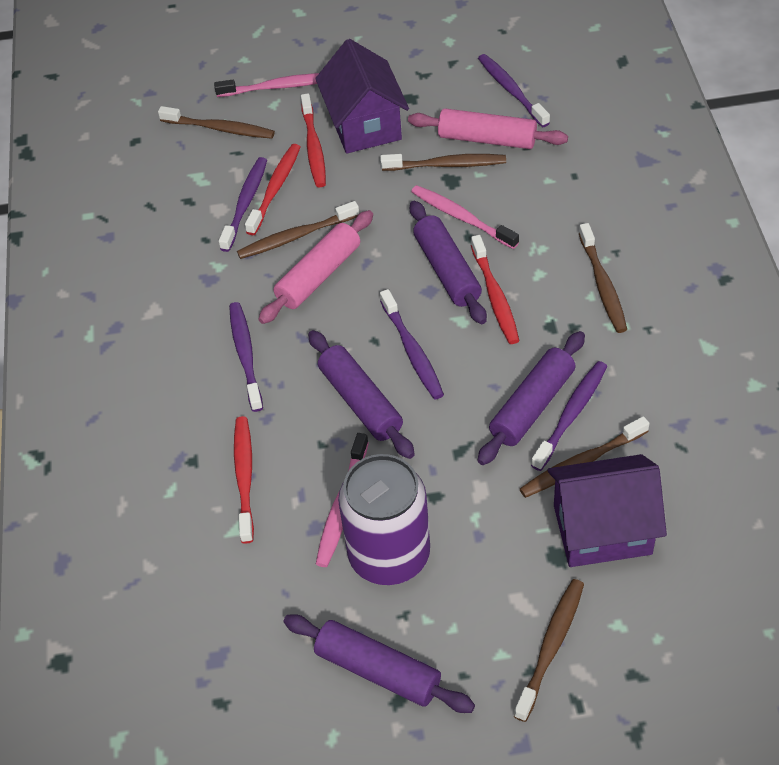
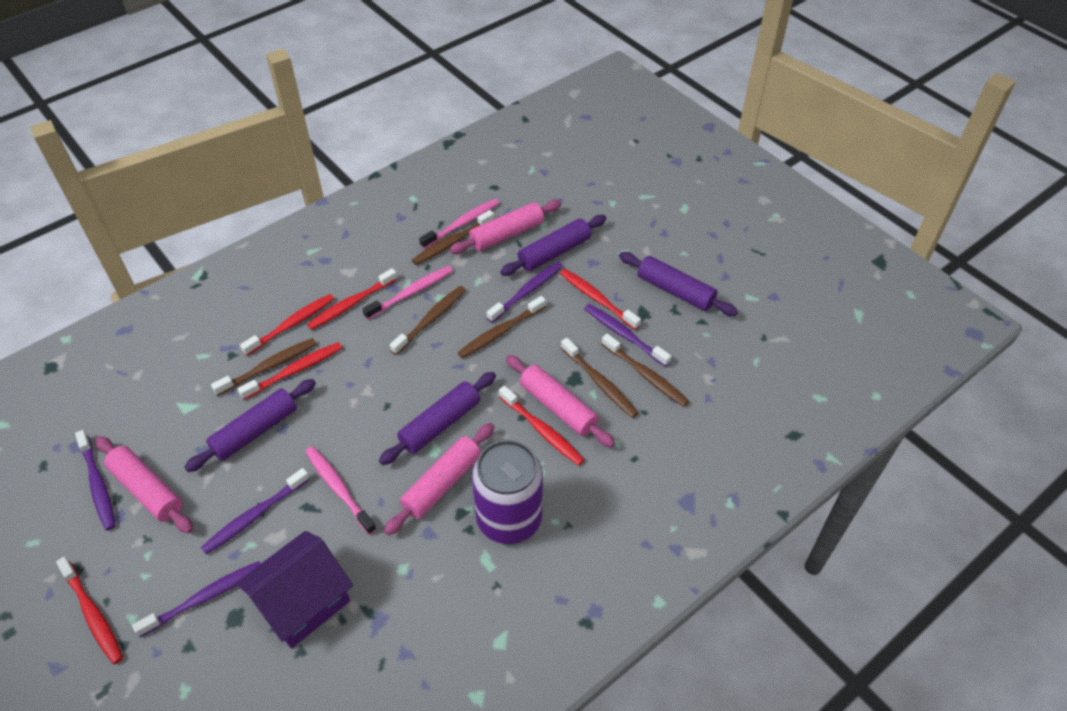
pink rolling pin: 2 -> 4
purple house: 2 -> 1
red toothbrush: 4 -> 6

